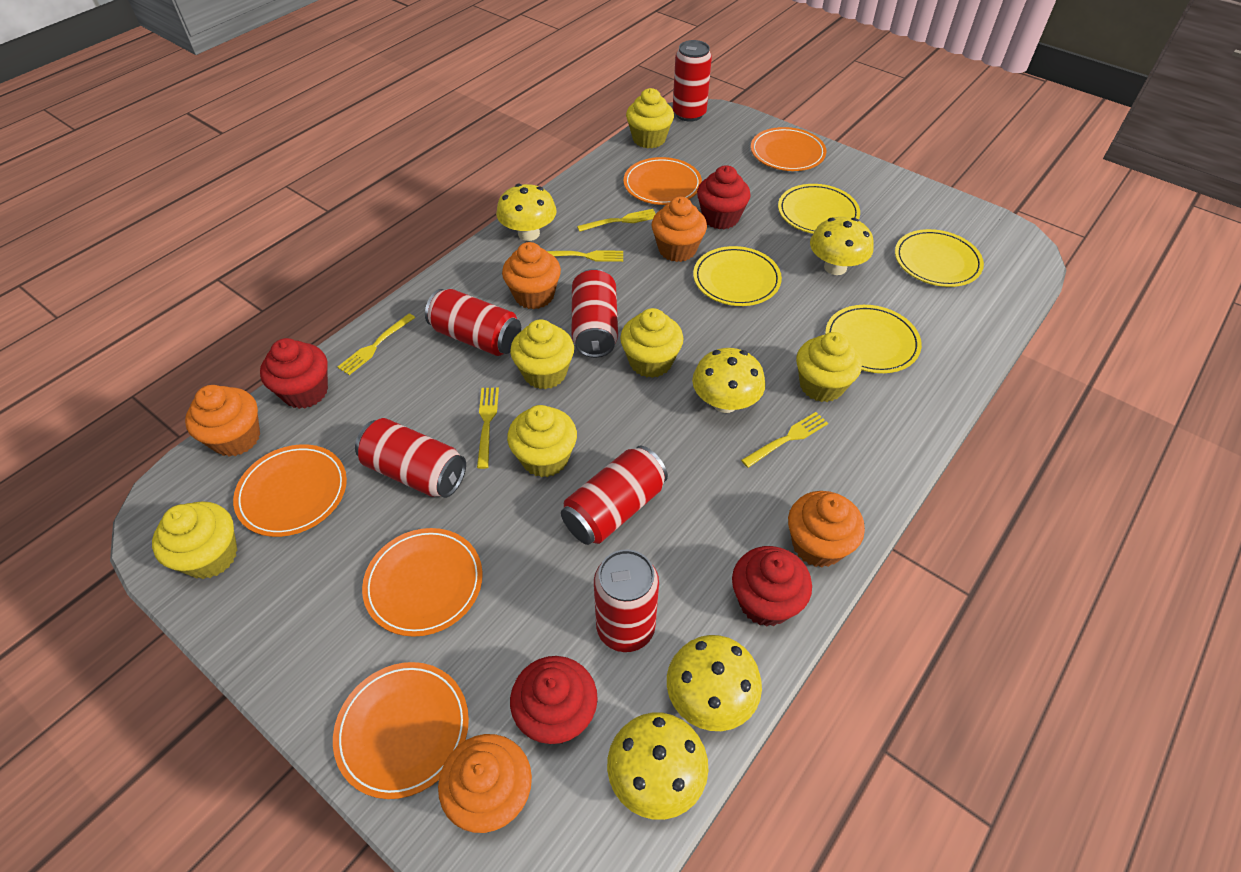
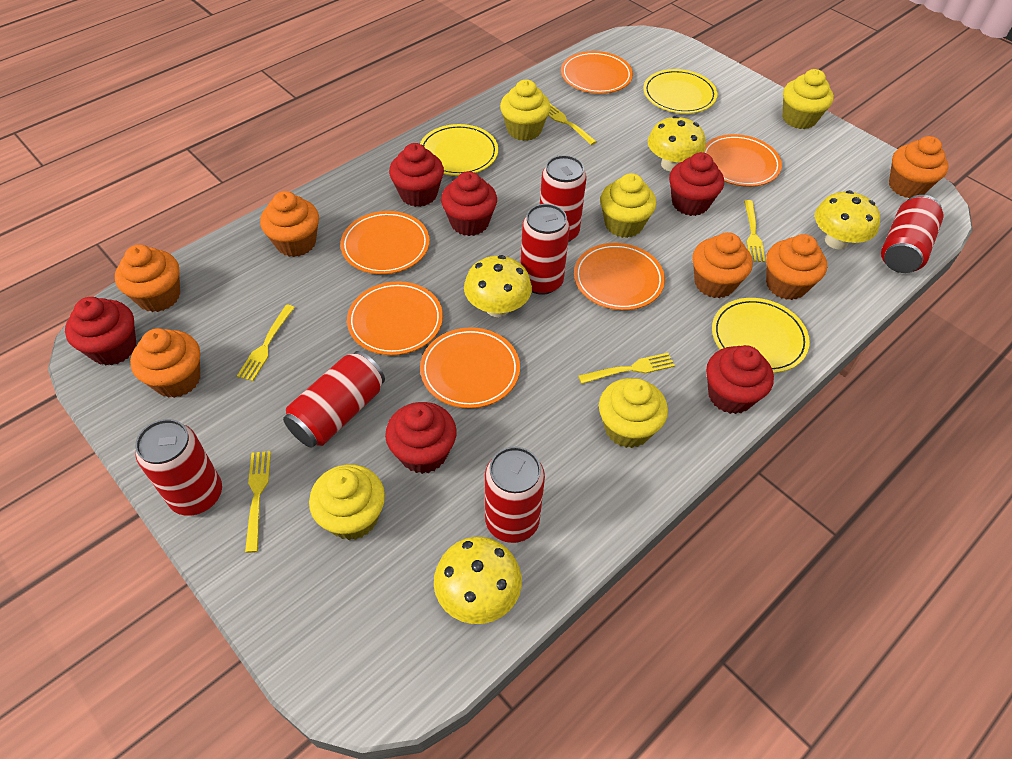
orange cupcake: 5 -> 6
orange plate: 5 -> 6
red cupcake: 4 -> 6
yellow cupcake: 6 -> 5
yellow mushroom: 5 -> 4
yellow plate: 4 -> 3

